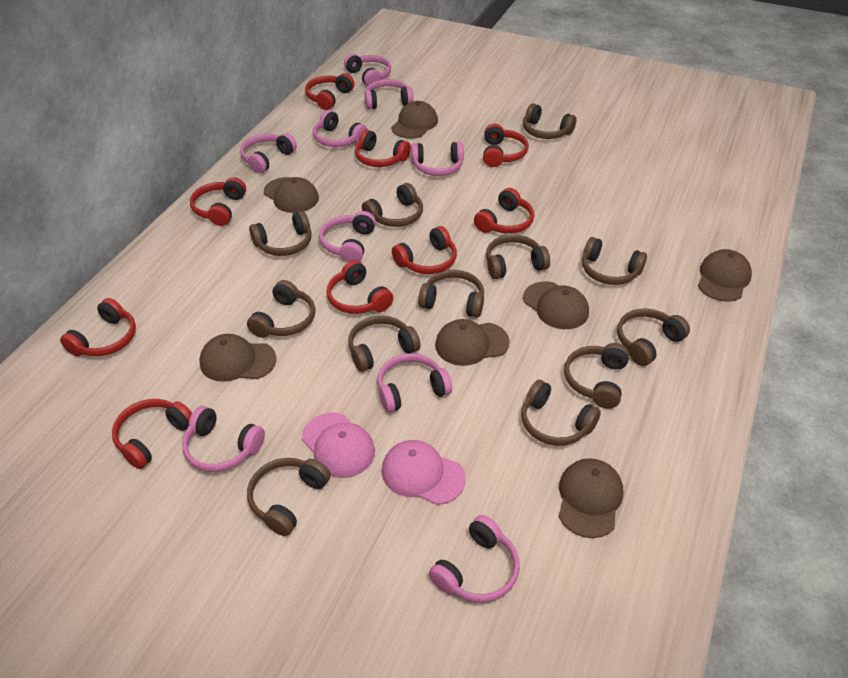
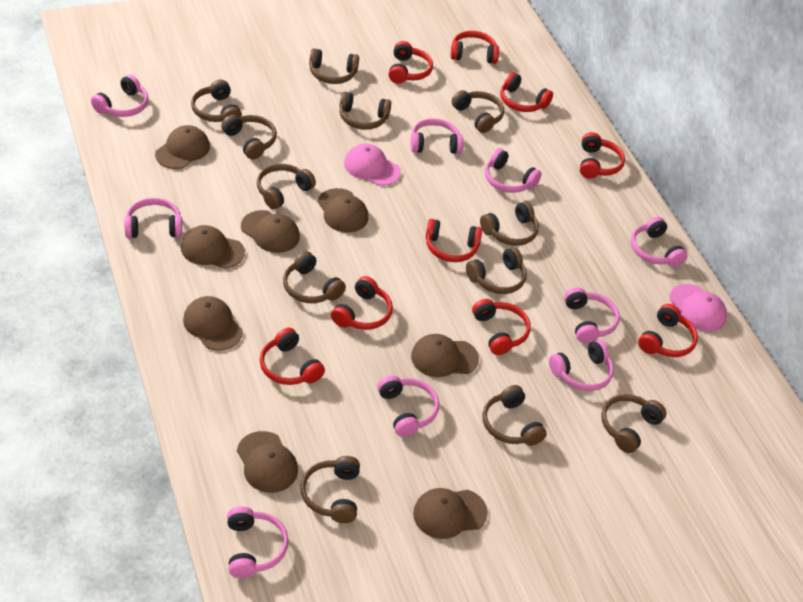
brown cap: 7 -> 8

